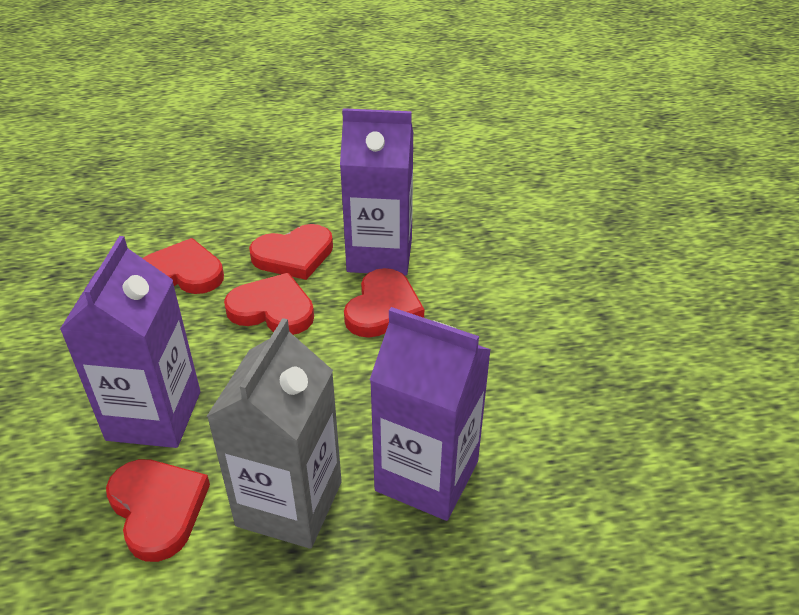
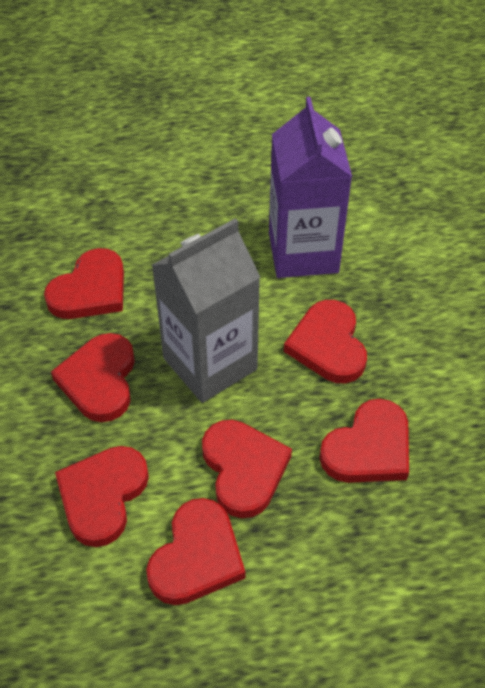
purple carton: 3 -> 1
red heart: 5 -> 7

